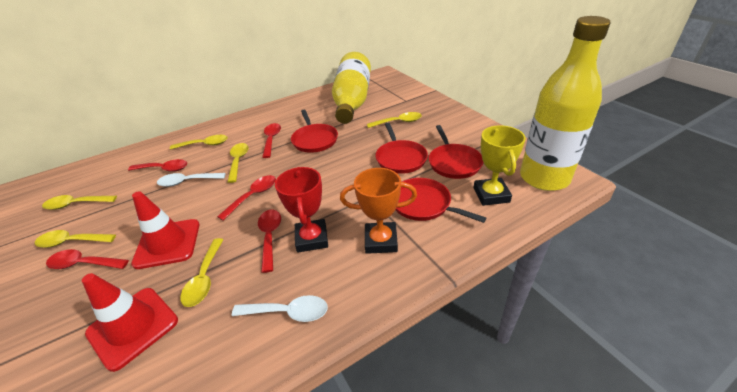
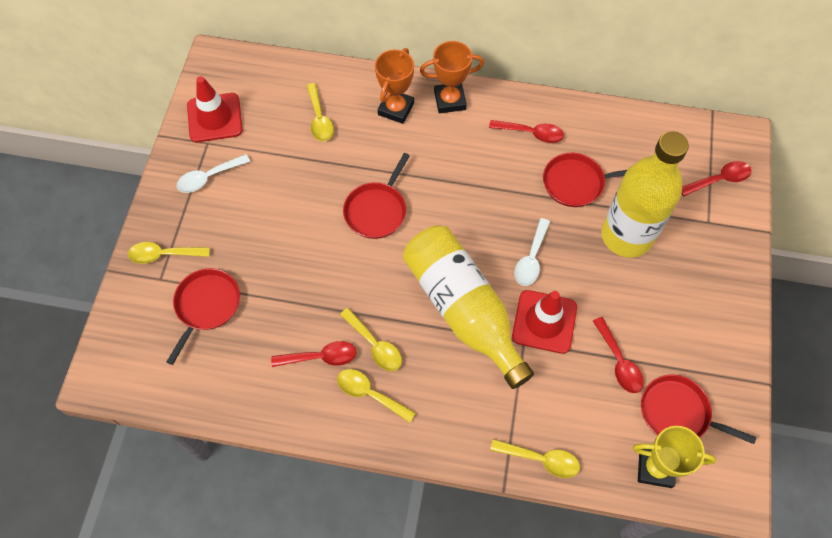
orange trophy: 1 -> 2
red spoon: 5 -> 4
red trophy: 1 -> 0
yellow spoon: 6 -> 5

